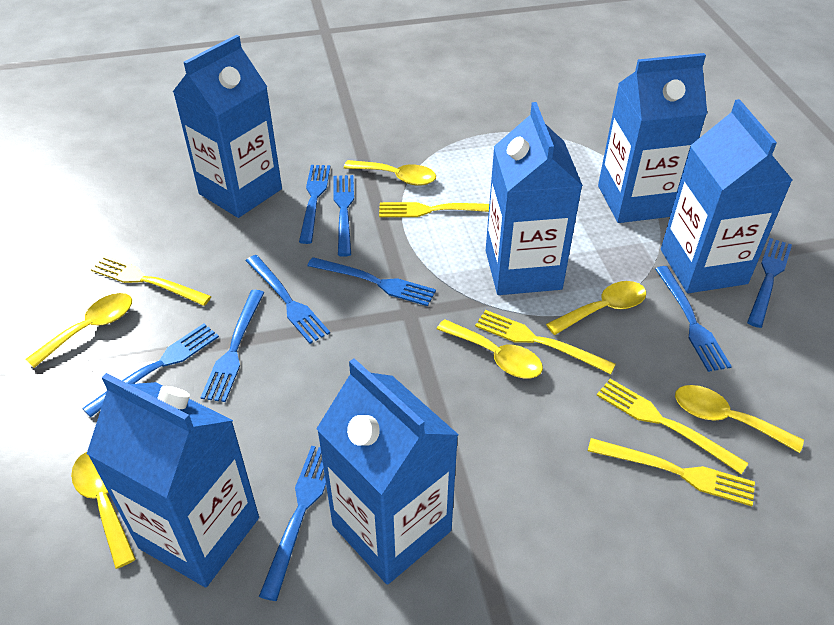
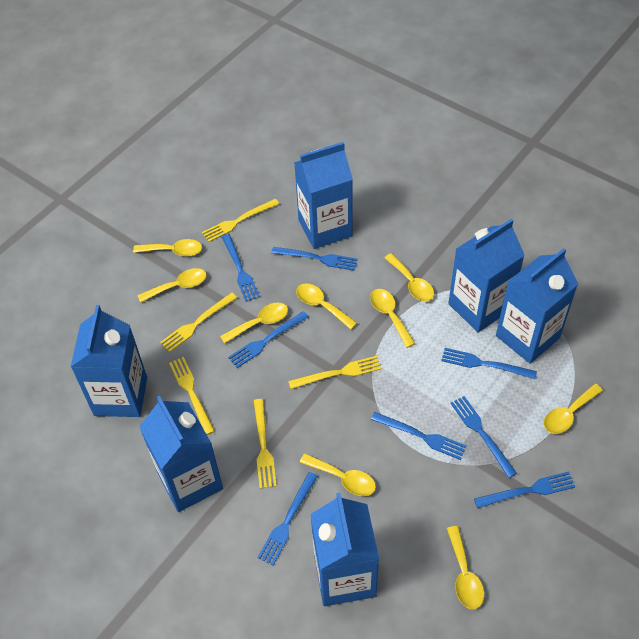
blue fork: 9 -> 8
yellow spoon: 6 -> 9

